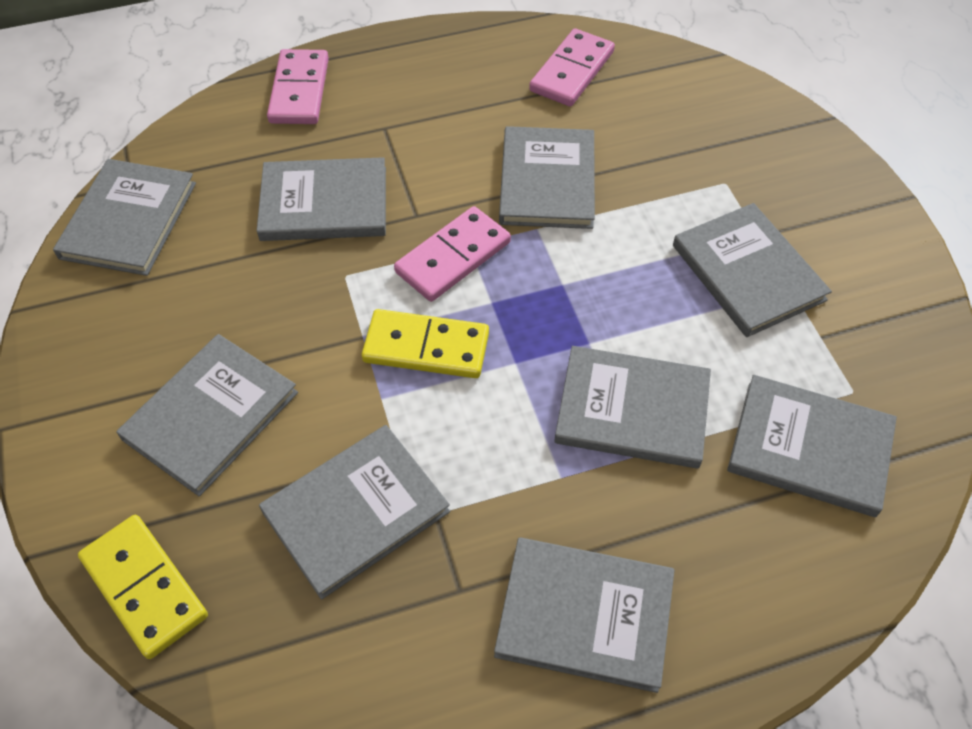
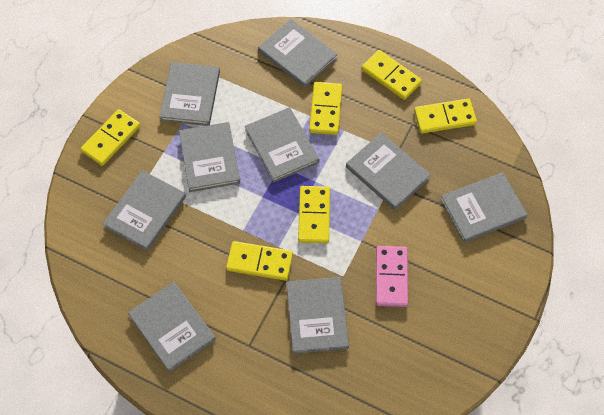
pink domino: 3 -> 1
yellow domino: 2 -> 6

